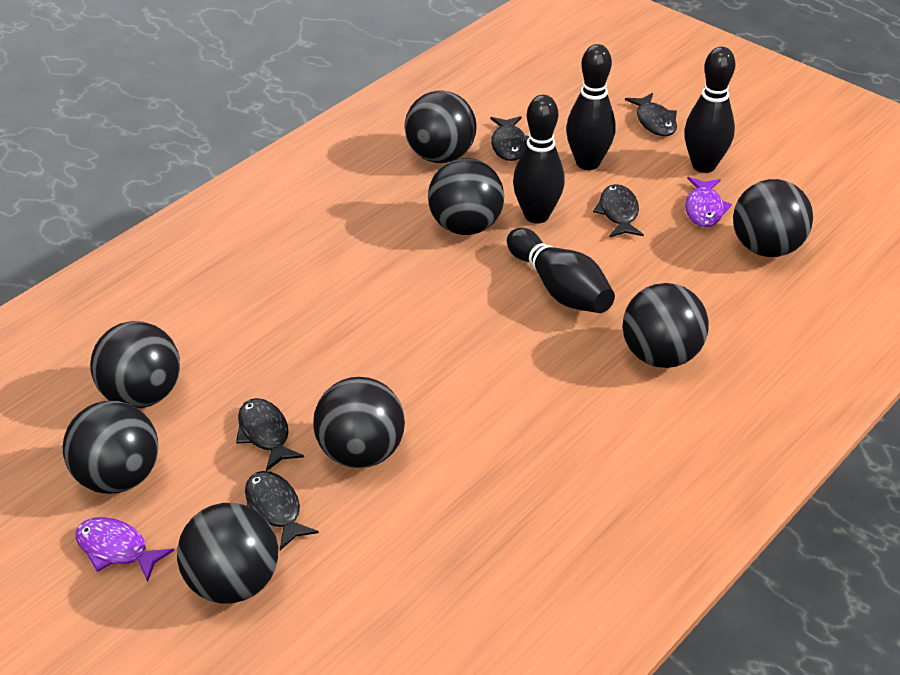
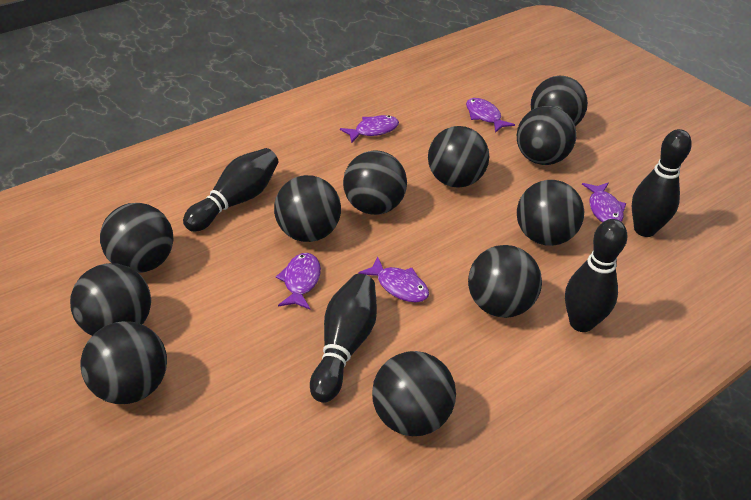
black ball: 8 -> 11
black fish: 5 -> 0
purple fish: 2 -> 5

